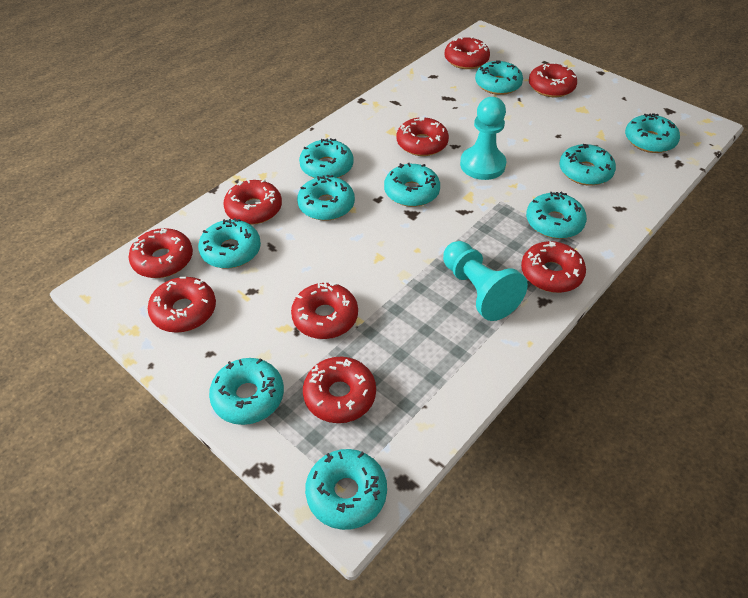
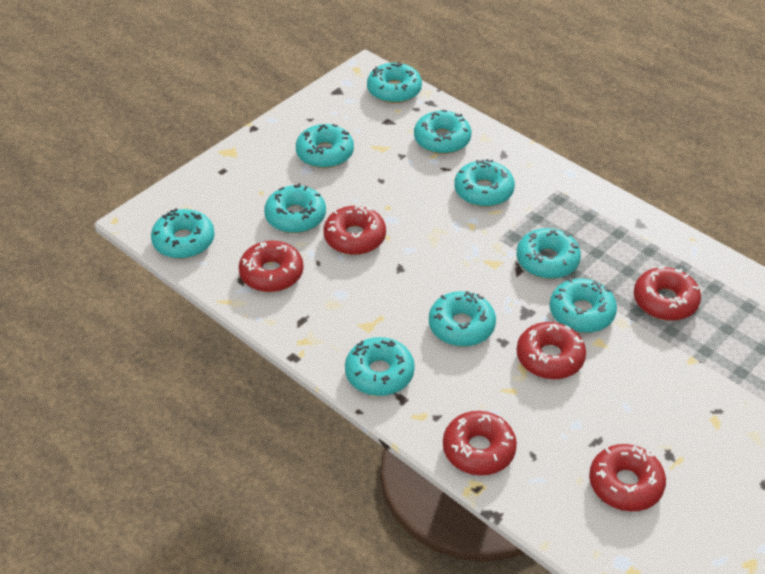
red donut: 9 -> 6
turquoise pawn: 2 -> 0

